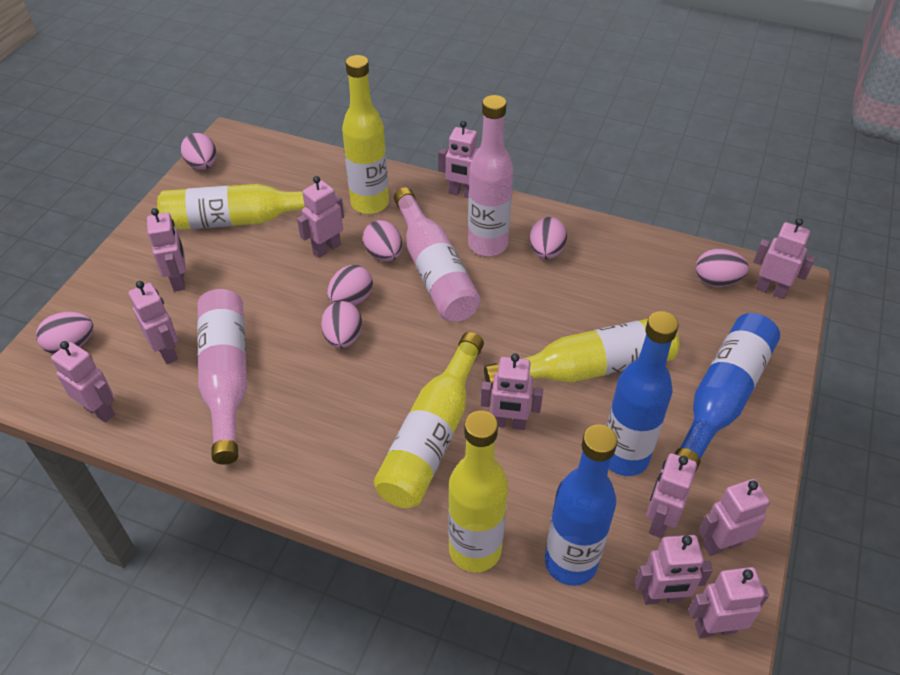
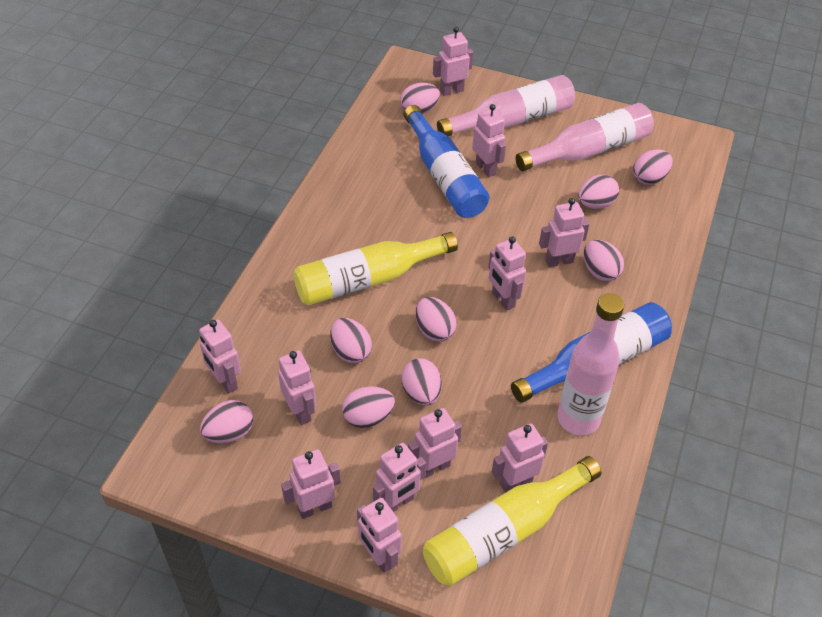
blue bottle: 3 -> 2
pink egg: 7 -> 9
yellow bottle: 5 -> 2

